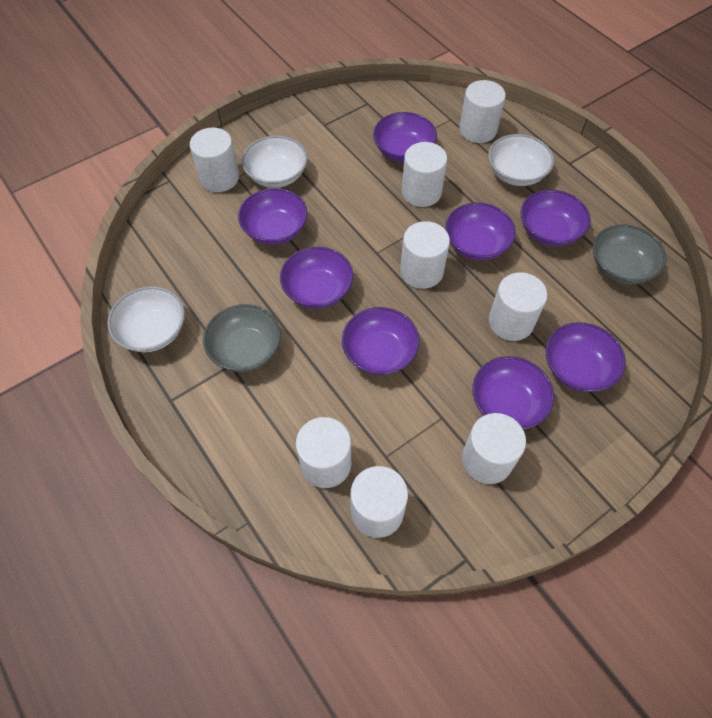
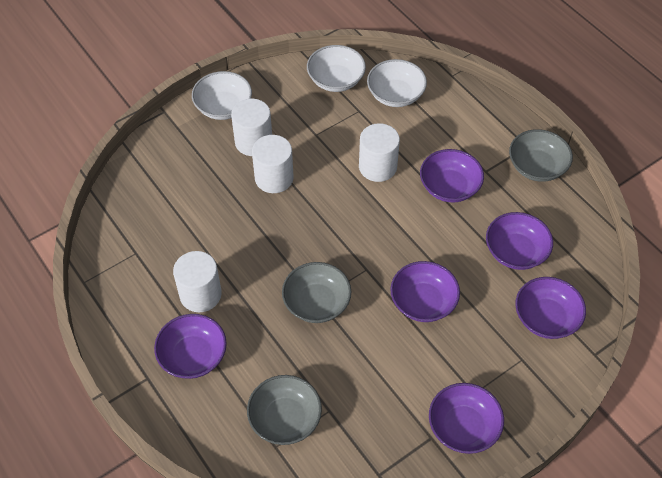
grey bowl: 2 -> 3
purple bowl: 8 -> 6
white cylinder: 8 -> 4

